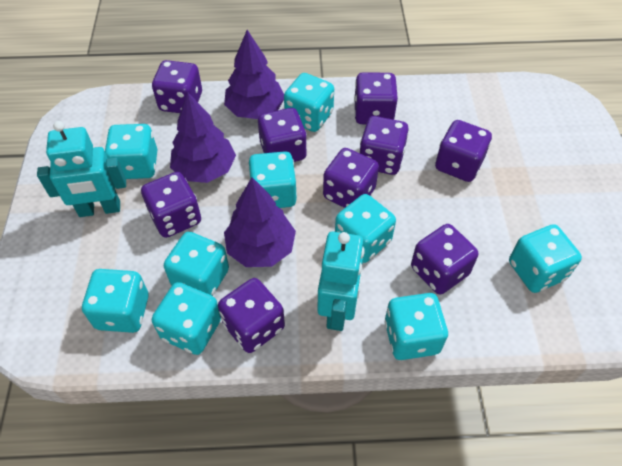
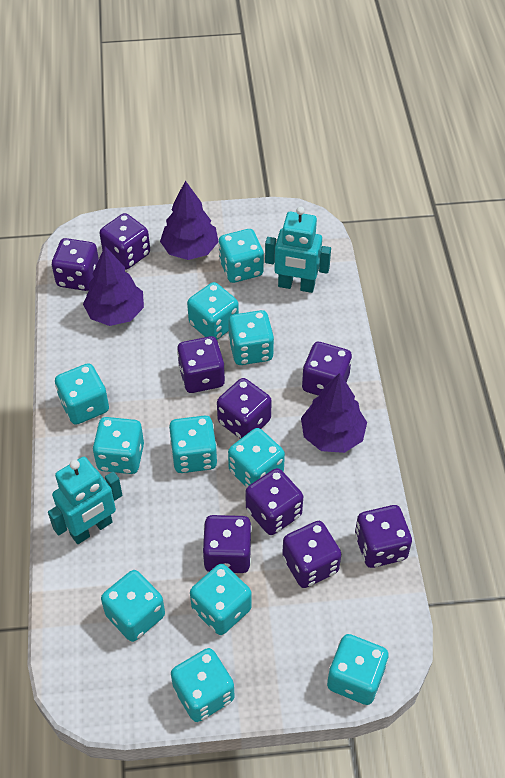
turquoise dice: 9 -> 11

